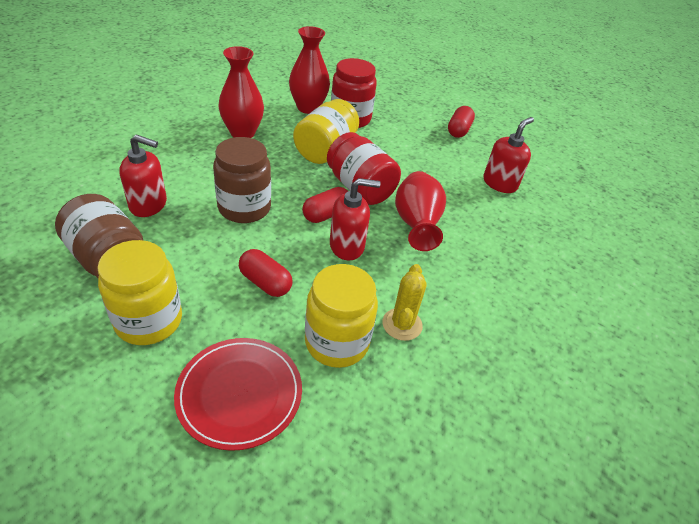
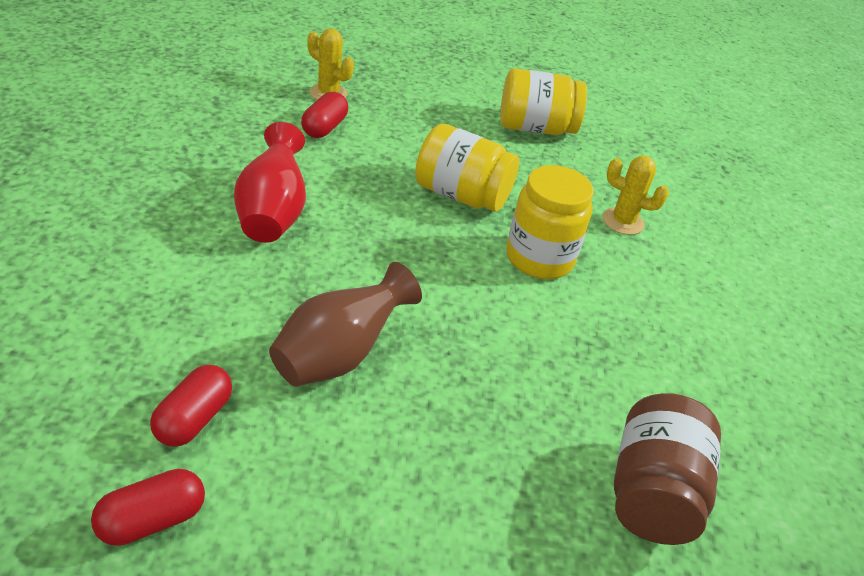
brown jar: 2 -> 1
brown vase: 0 -> 1
red jar: 2 -> 0
red plate: 1 -> 0
red soap dispenser: 3 -> 0
red vase: 3 -> 1
yellow cactus: 1 -> 2

